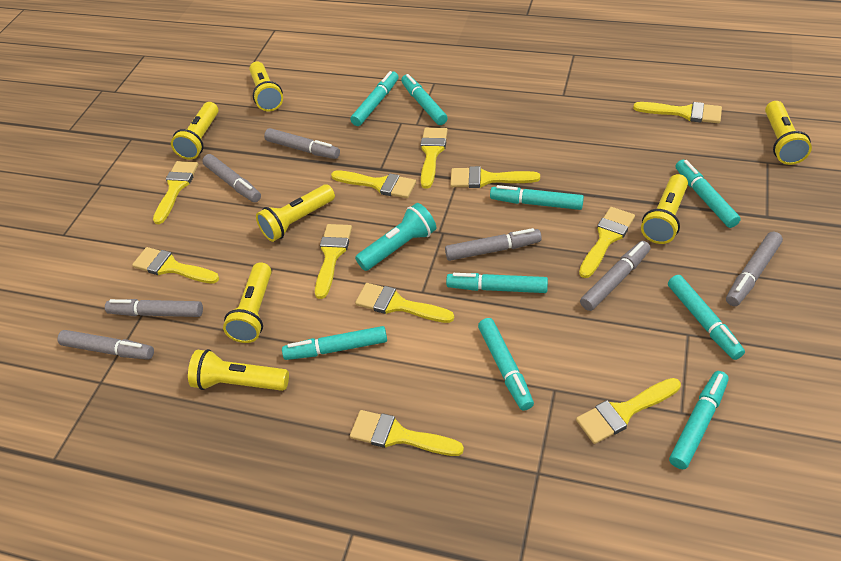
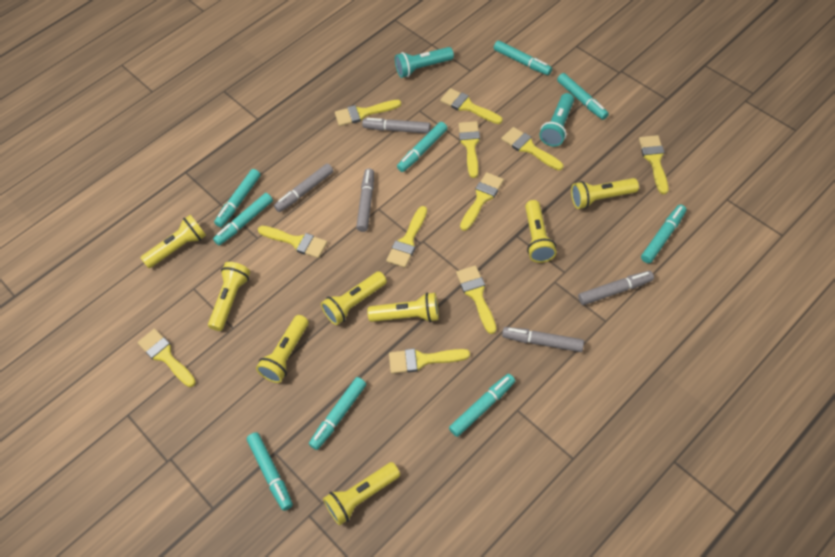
grey marker: 7 -> 5
turquoise flashlight: 1 -> 2
yellow flashlight: 7 -> 8

